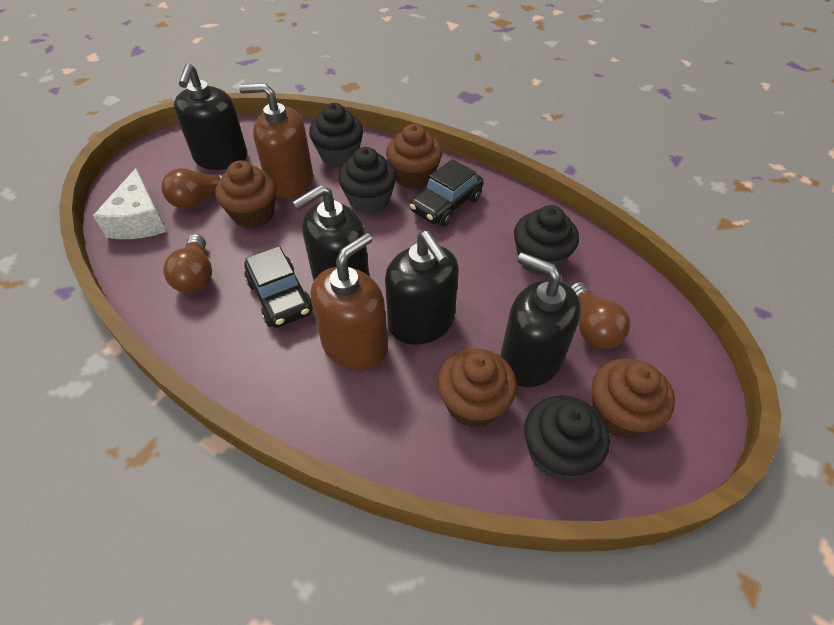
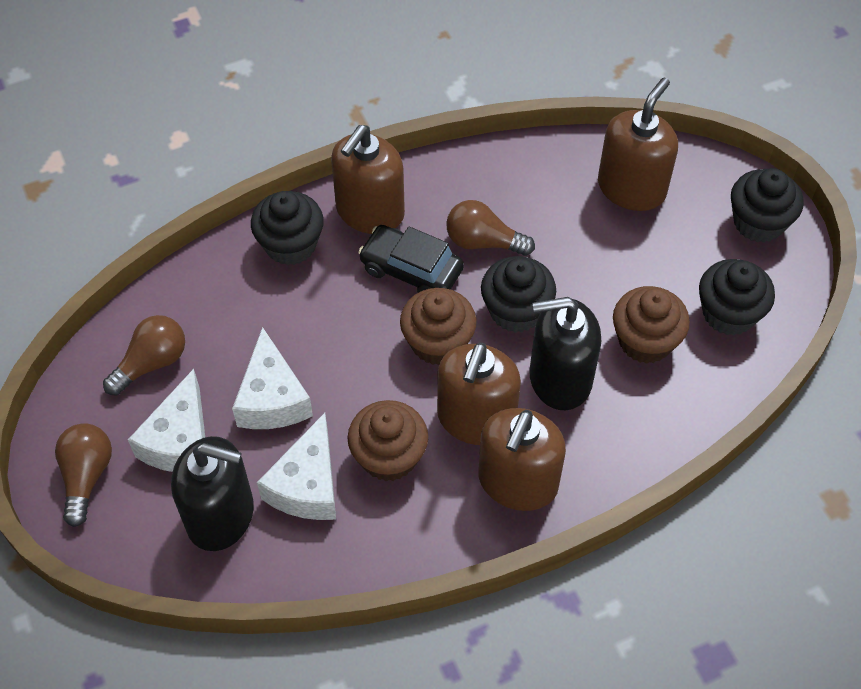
black car: 2 -> 1
black soap dispenser: 4 -> 2
brown cupcake: 4 -> 3
brown soap dispenser: 2 -> 4
white cheese: 1 -> 3

